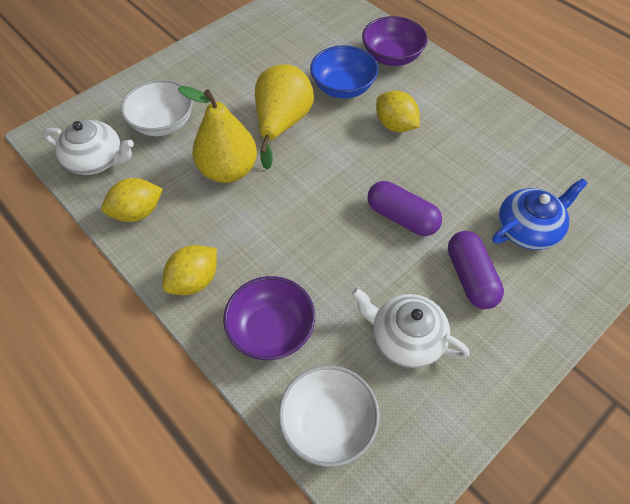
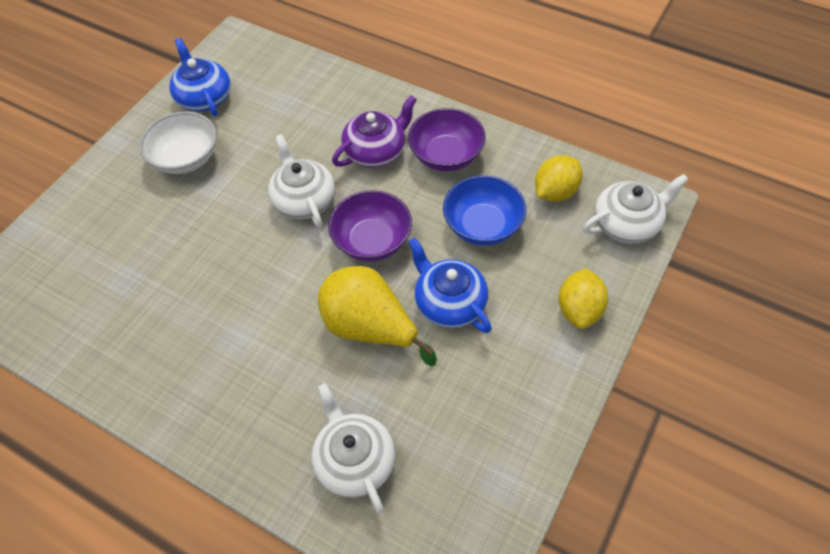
blue teapot: 1 -> 2
purple capsule: 2 -> 0
purple teapot: 0 -> 1
white bowl: 2 -> 1
white teapot: 2 -> 3
yellow lemon: 3 -> 2
yellow pear: 2 -> 1

